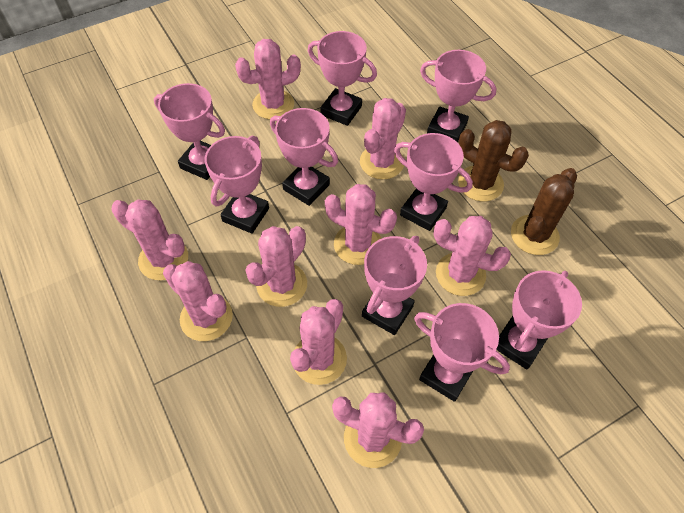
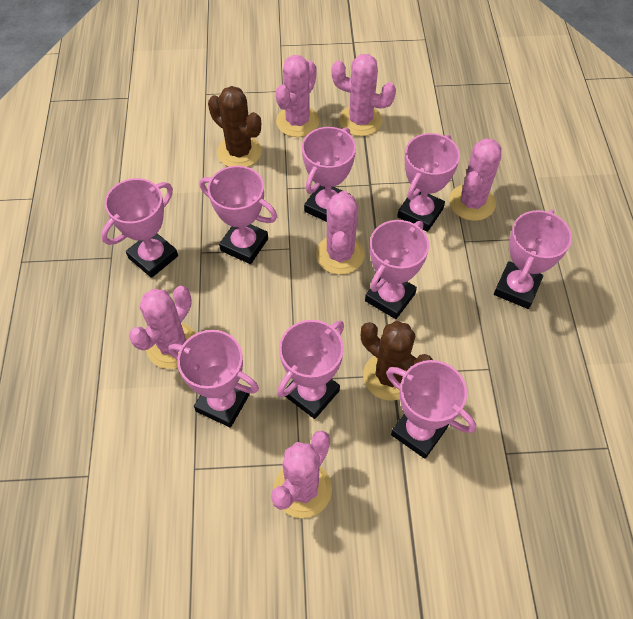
pink cactus: 9 -> 6

